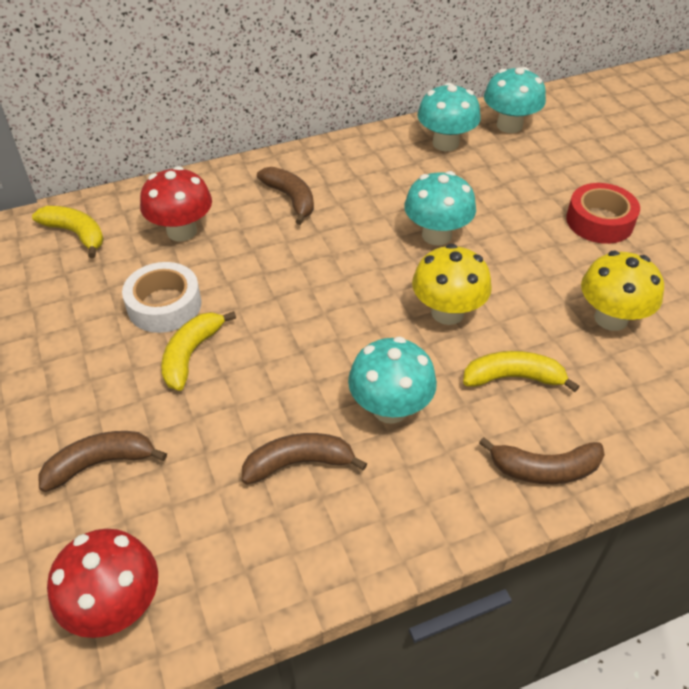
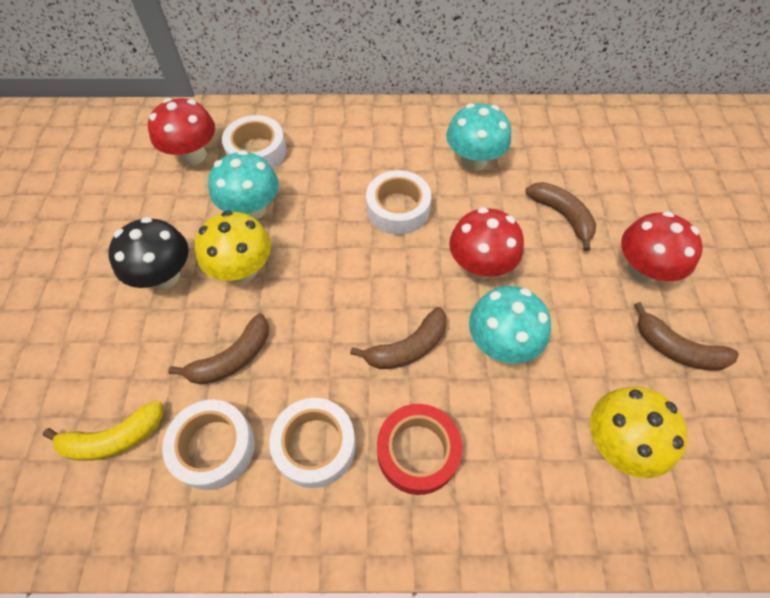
black mushroom: 0 -> 1
red mushroom: 2 -> 3
turquoise mushroom: 4 -> 3
white tape: 1 -> 4
yellow banana: 3 -> 1

